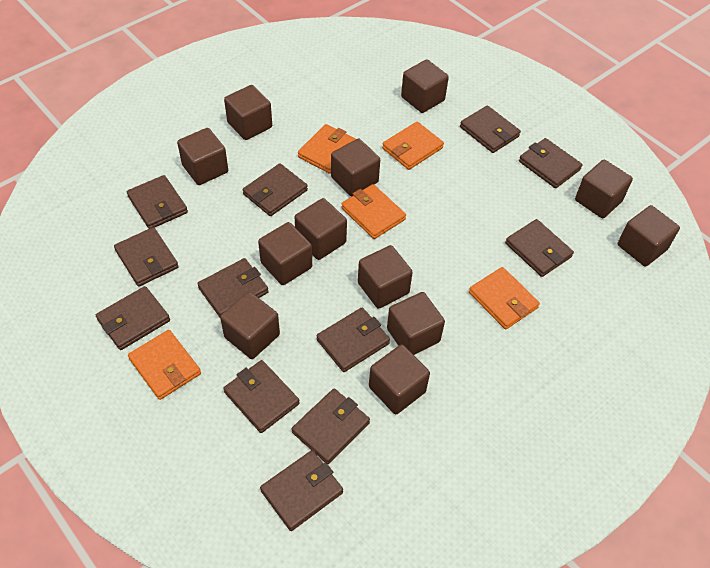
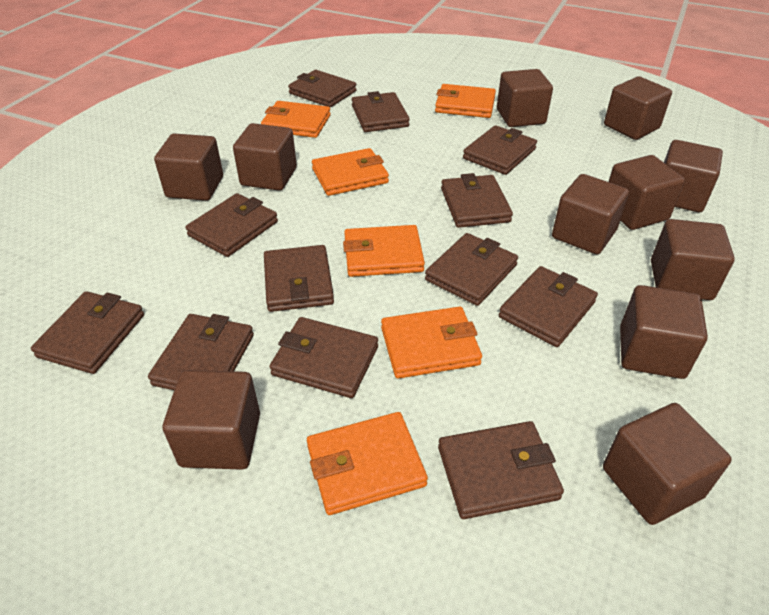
brown cube: 12 -> 11
orange wallet: 5 -> 6

